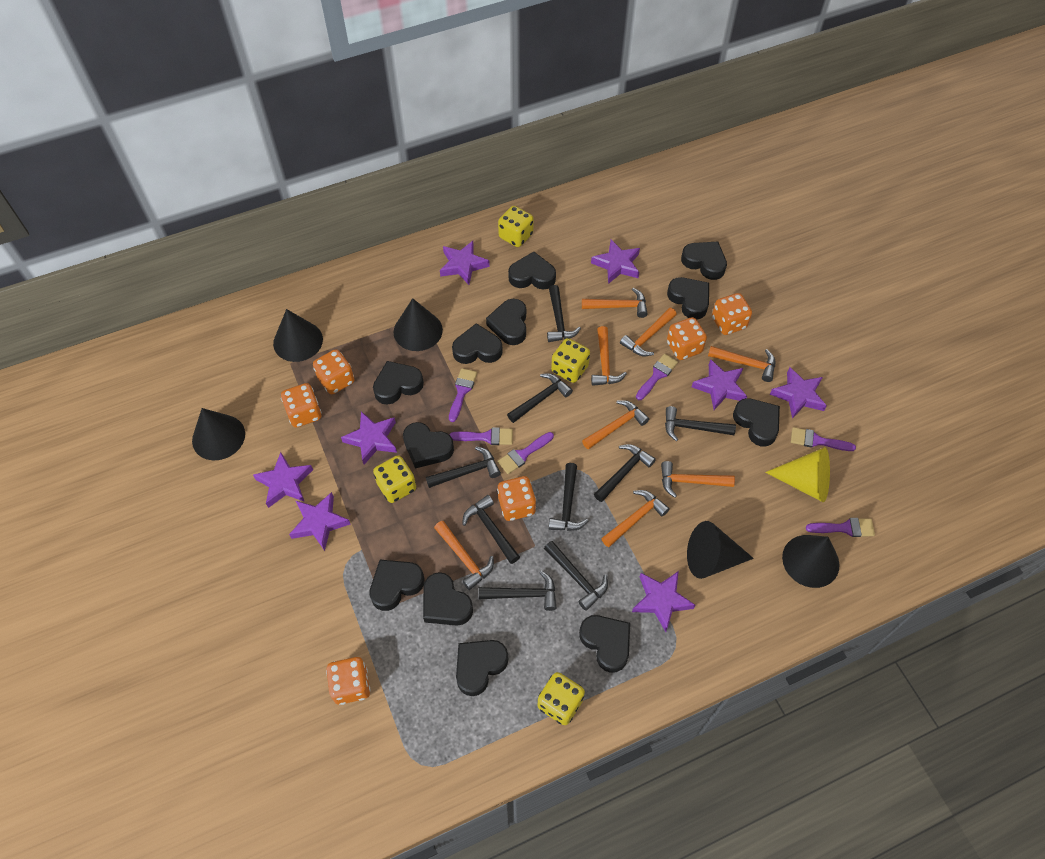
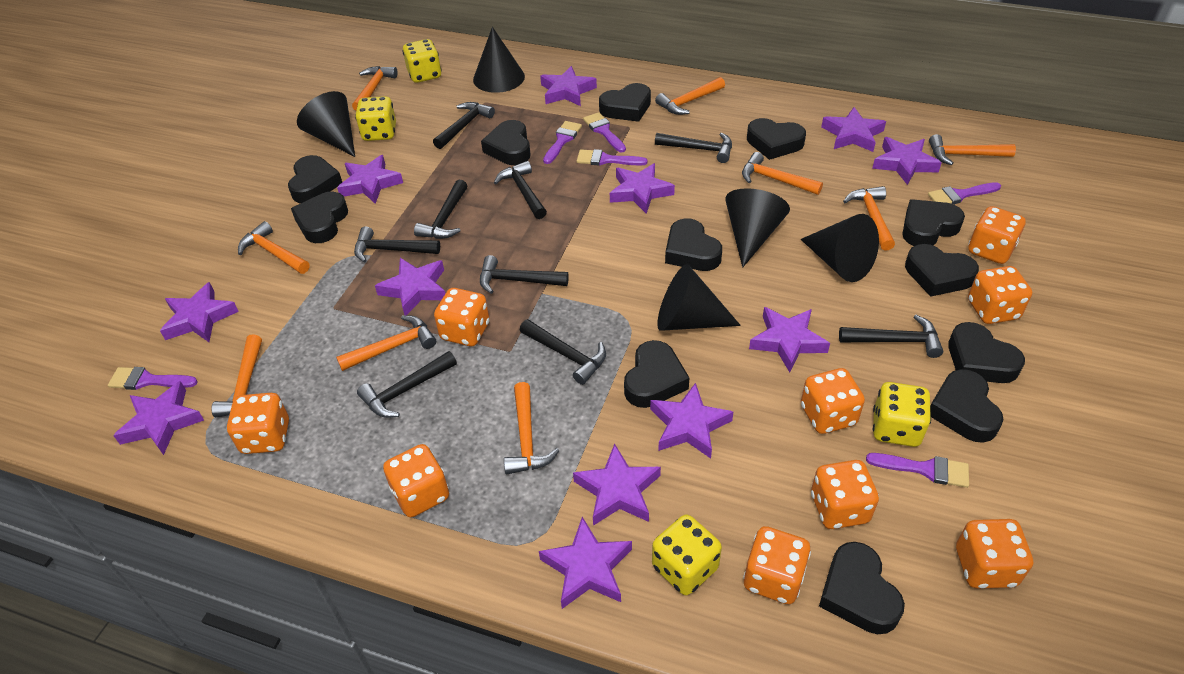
orange dice: 6 -> 9
orange hammer: 8 -> 9
purple star: 8 -> 12
yellow cone: 1 -> 0

